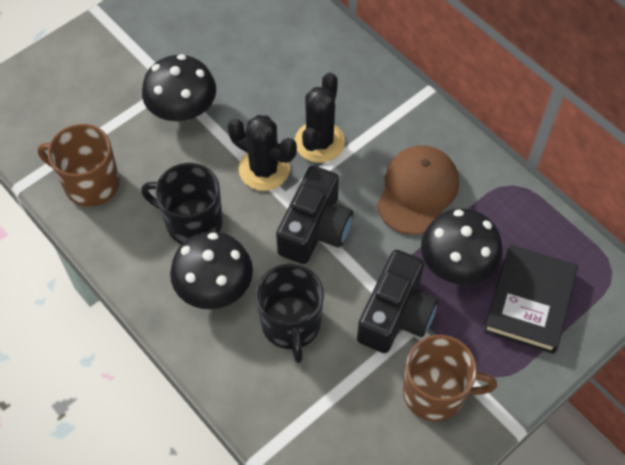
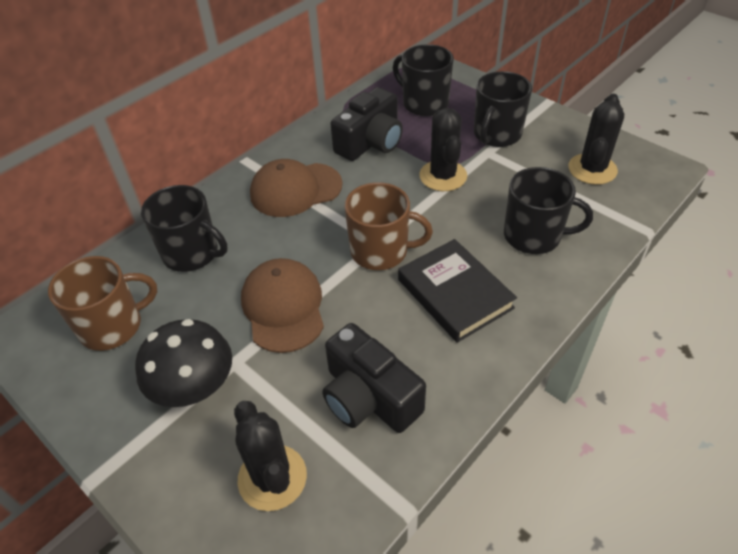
black cactus: 2 -> 3
black mug: 2 -> 4
black mushroom: 3 -> 1
brown cap: 1 -> 2

